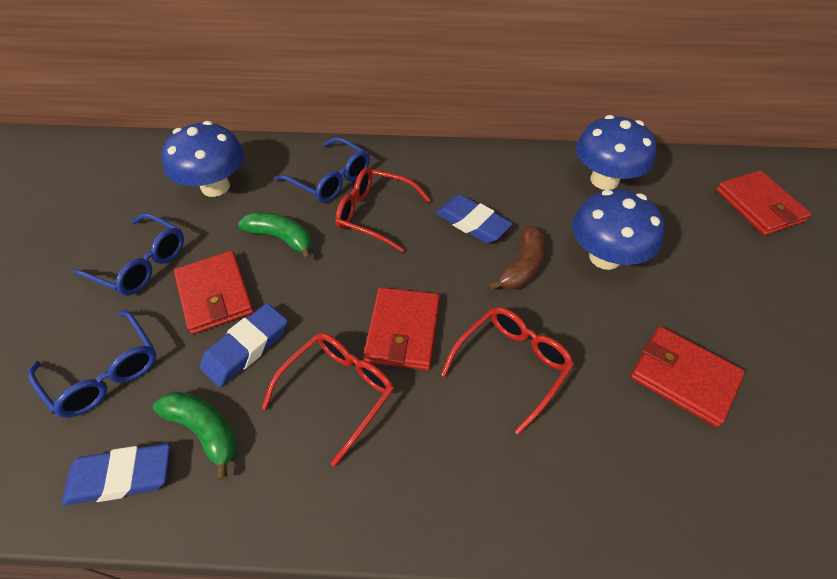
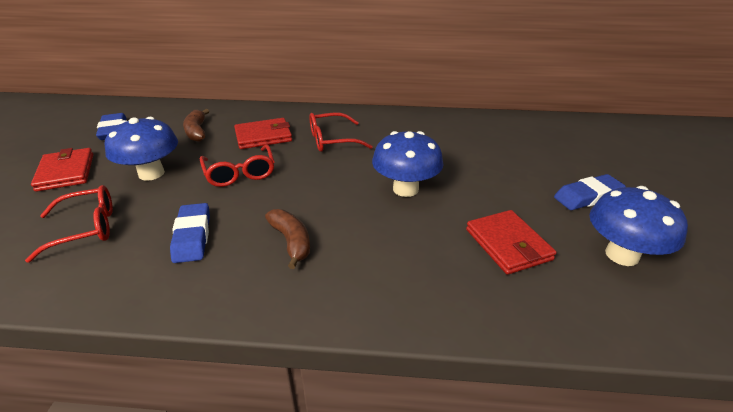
blue glasses: 3 -> 0
brown banana: 1 -> 2
green banana: 2 -> 0
red wallet: 4 -> 3

